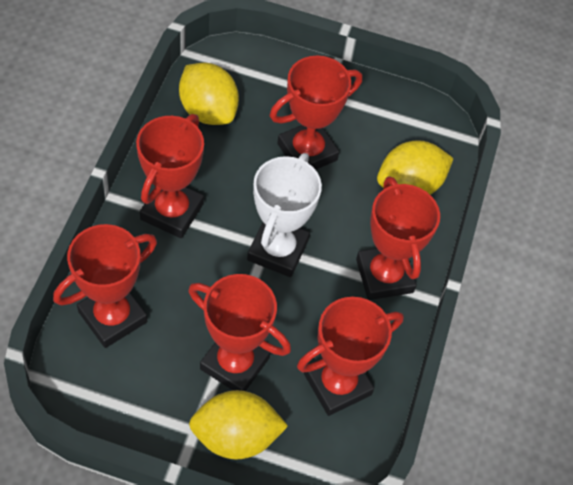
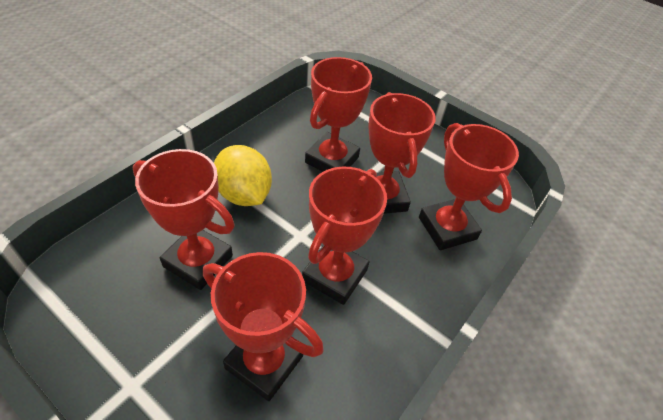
white trophy: 1 -> 0
yellow lemon: 3 -> 1

